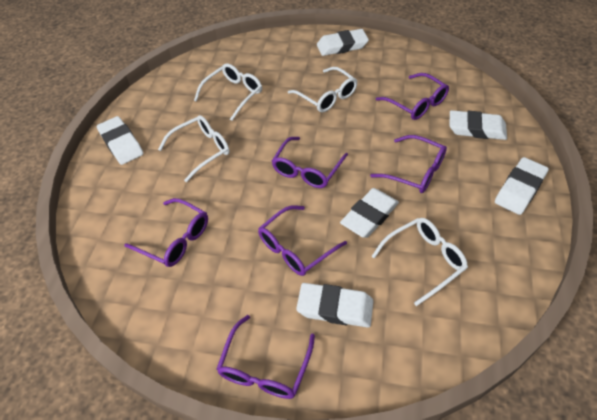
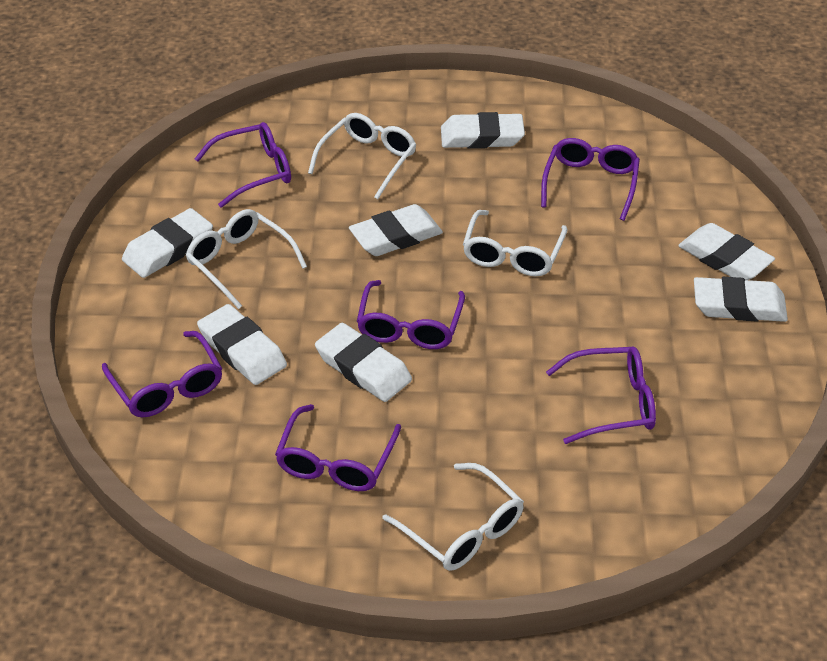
white eraser: 6 -> 7

